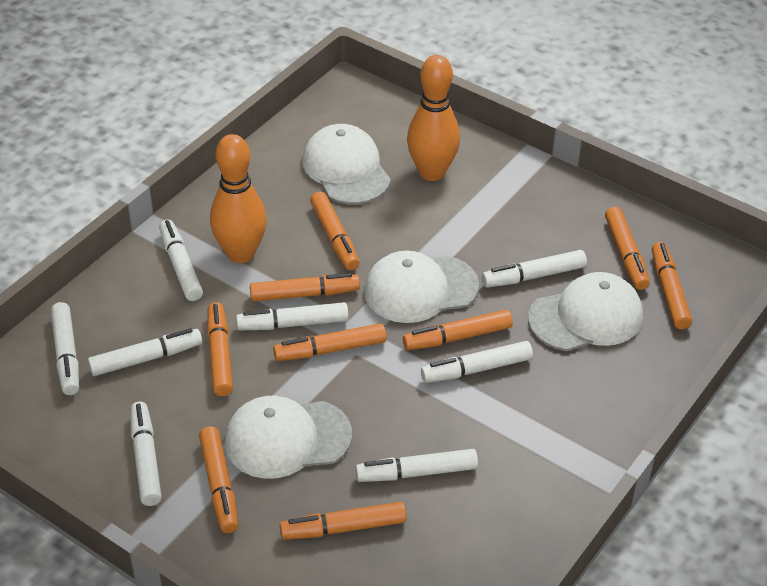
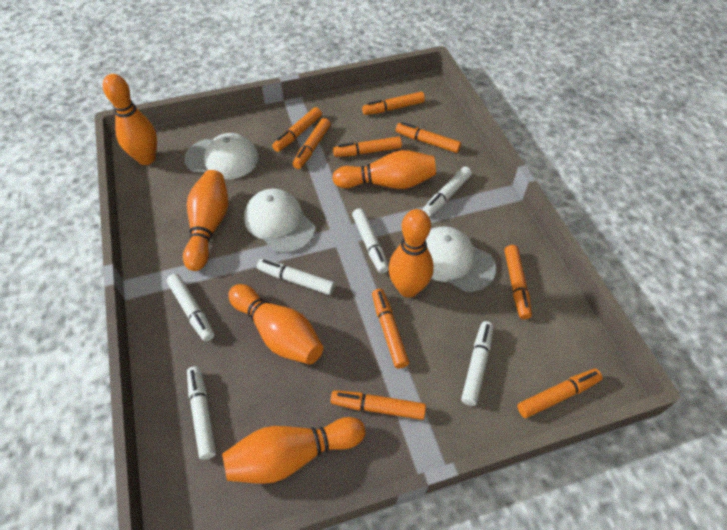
orange bowling pin: 2 -> 6
white cap: 4 -> 3
white marker: 8 -> 6

